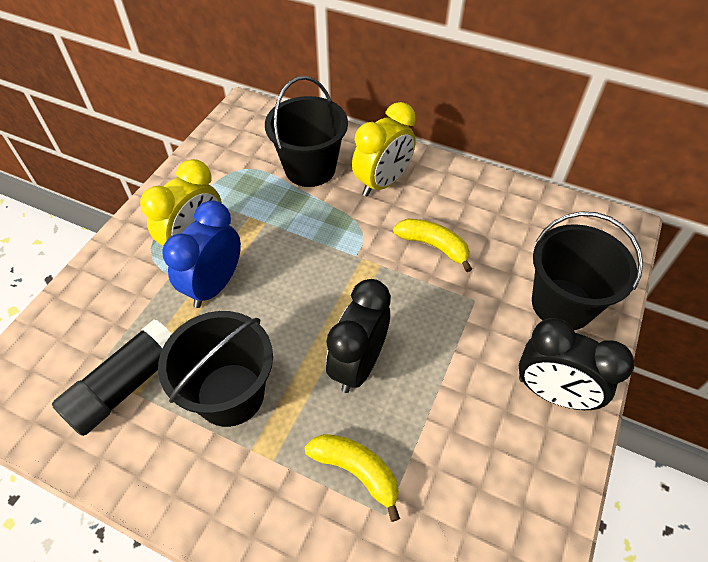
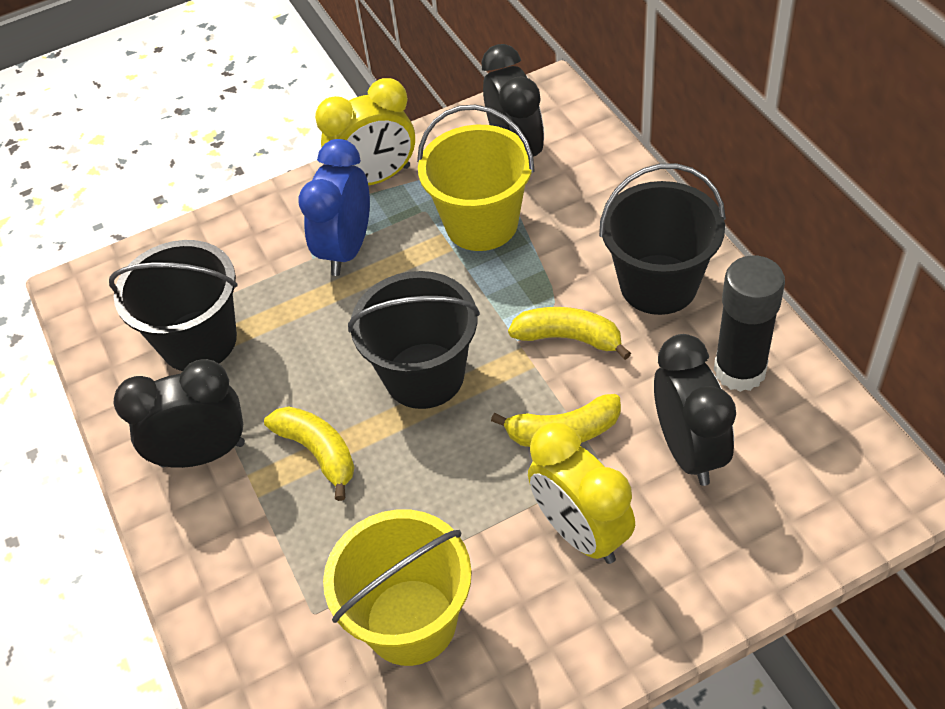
black clock: 2 -> 3
yellow banana: 2 -> 3
yellow bucket: 0 -> 2

